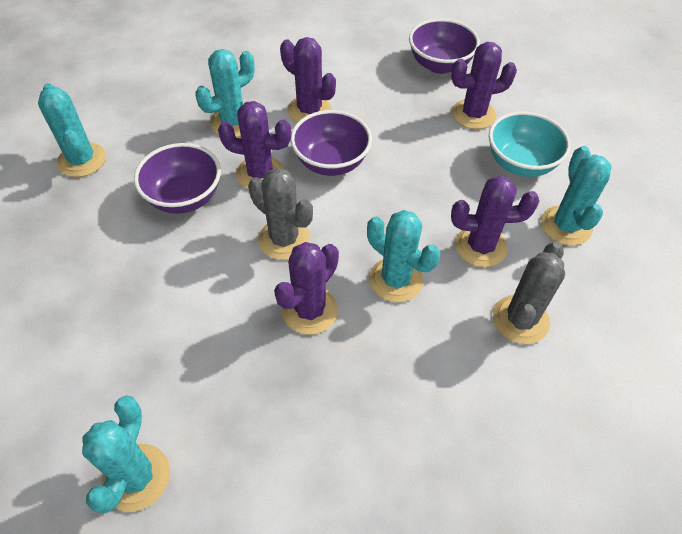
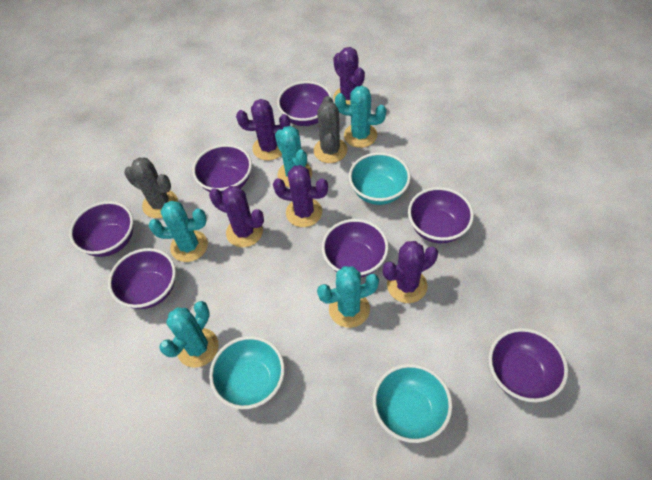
purple bowl: 3 -> 7
turquoise bowl: 1 -> 3

